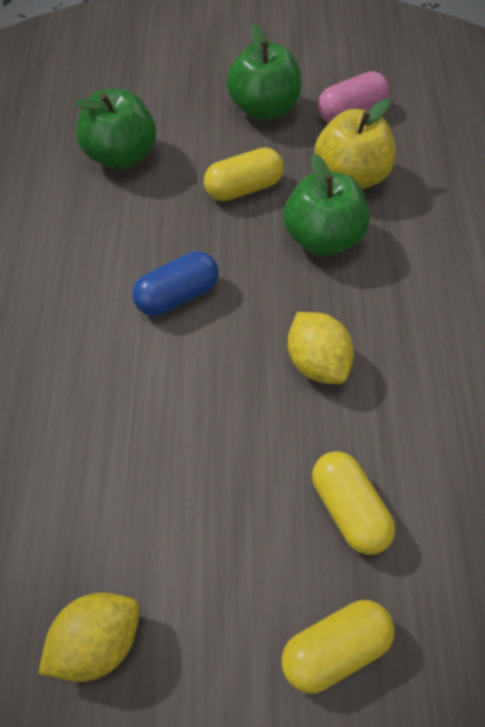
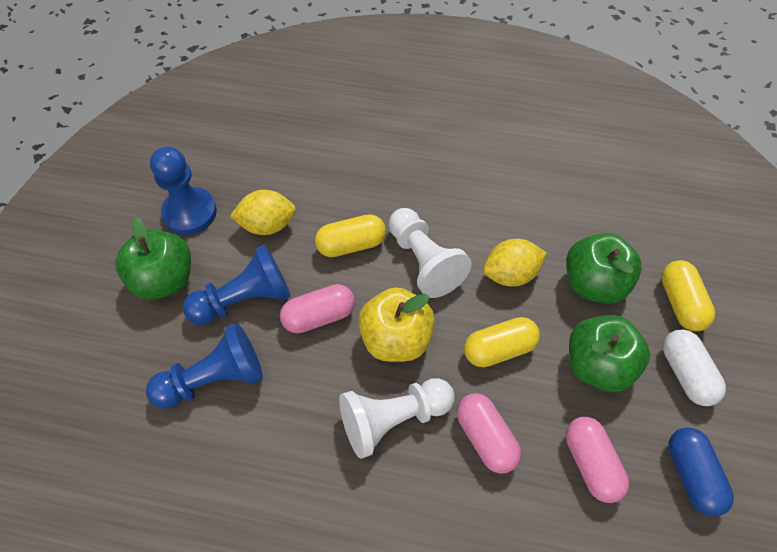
blue pawn: 0 -> 3
pink capsule: 1 -> 3
white capsule: 0 -> 1
white pawn: 0 -> 2

